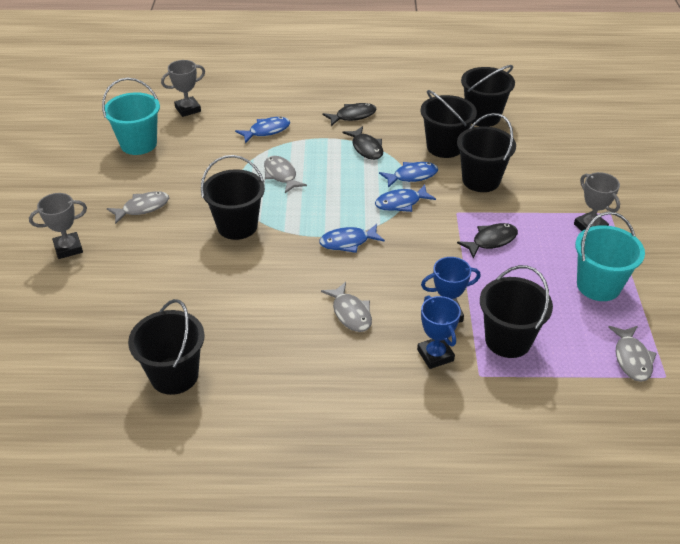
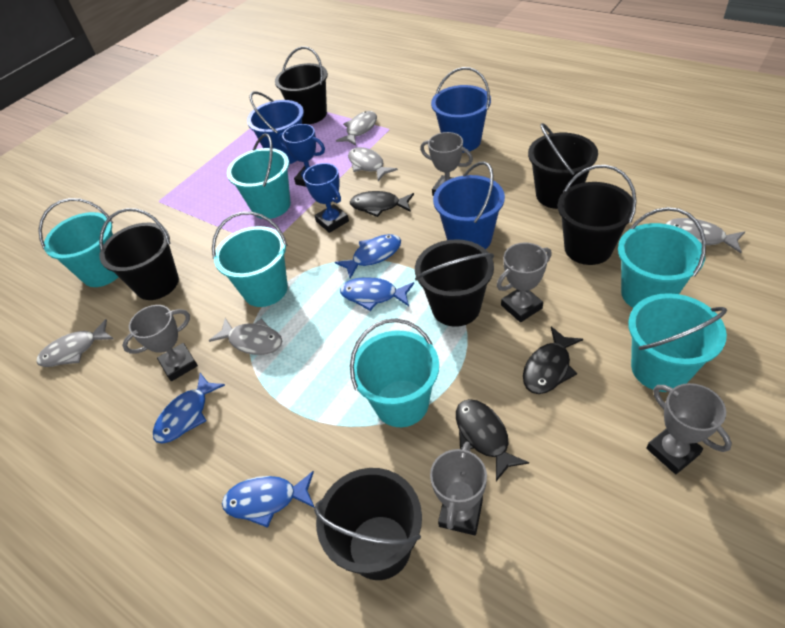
blue bucket: 0 -> 3
grey fish: 4 -> 5
grey trophy: 3 -> 5
turquoise bucket: 2 -> 6

